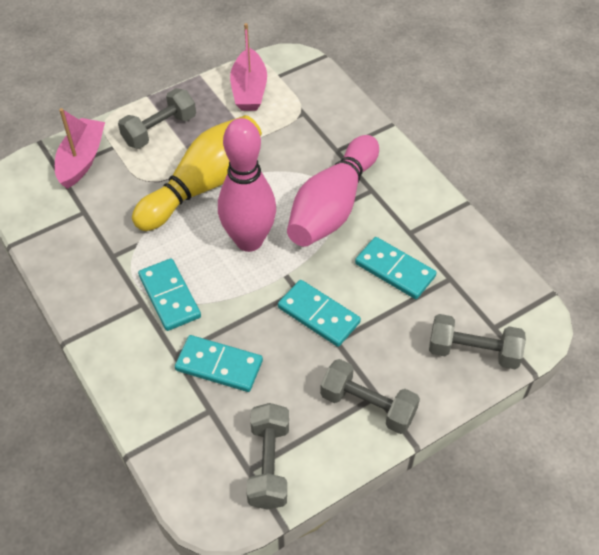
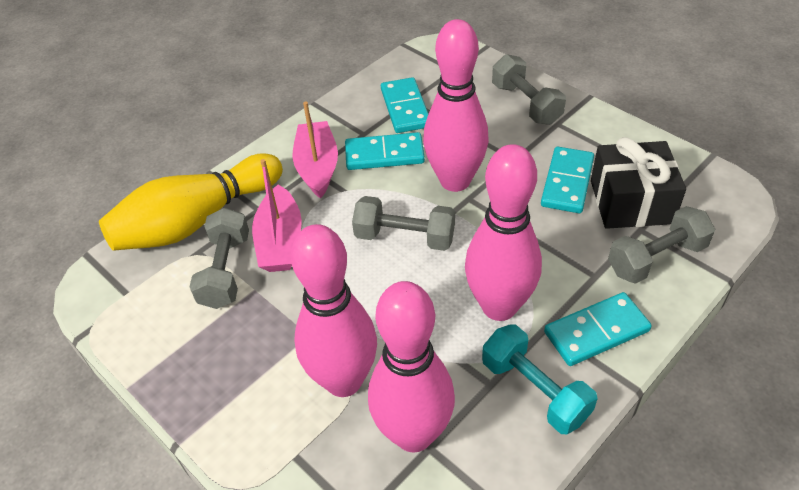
black gift: 0 -> 1
pink bowling pin: 2 -> 4
turquoise dumbbell: 0 -> 1

